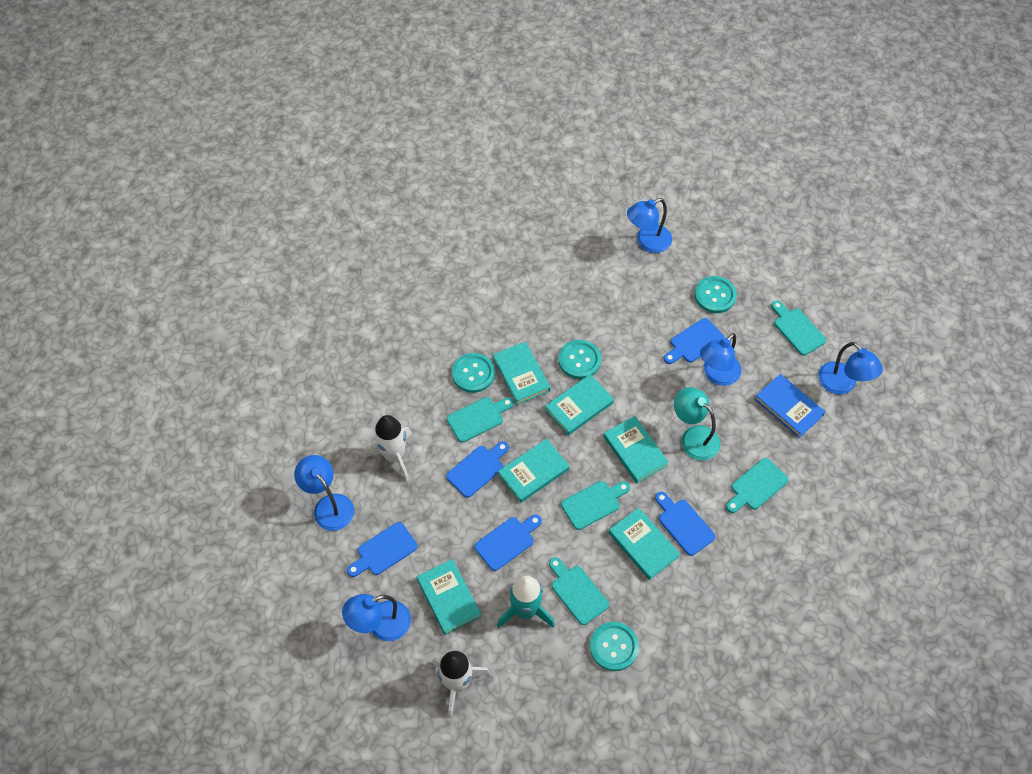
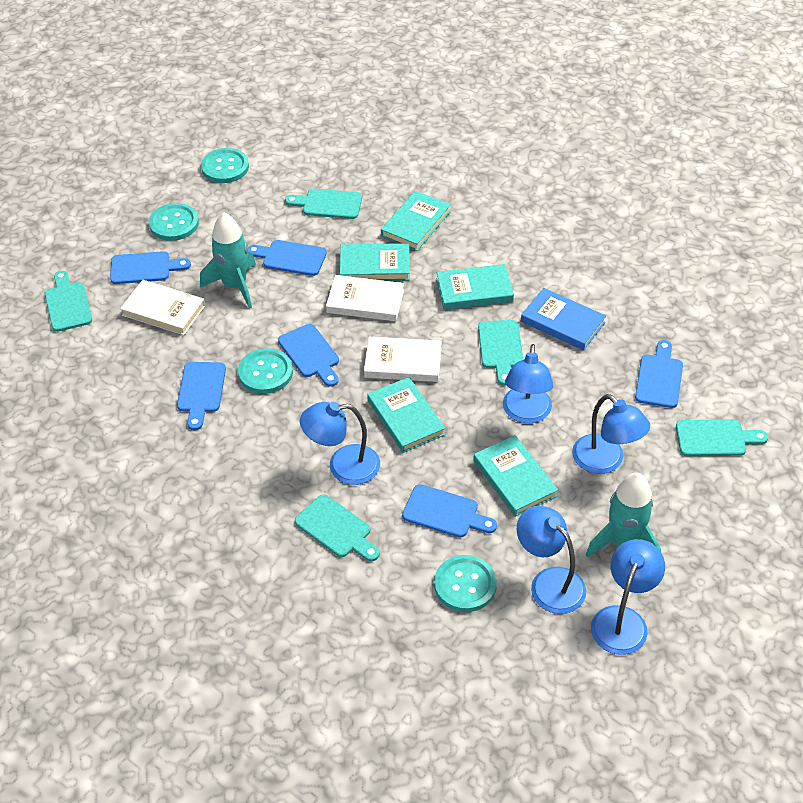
blue cutting board: 5 -> 6
turquoise book: 6 -> 5
turquoise lamp: 1 -> 0
turquoise rocket: 1 -> 2
white book: 0 -> 3
white rocket: 2 -> 0

